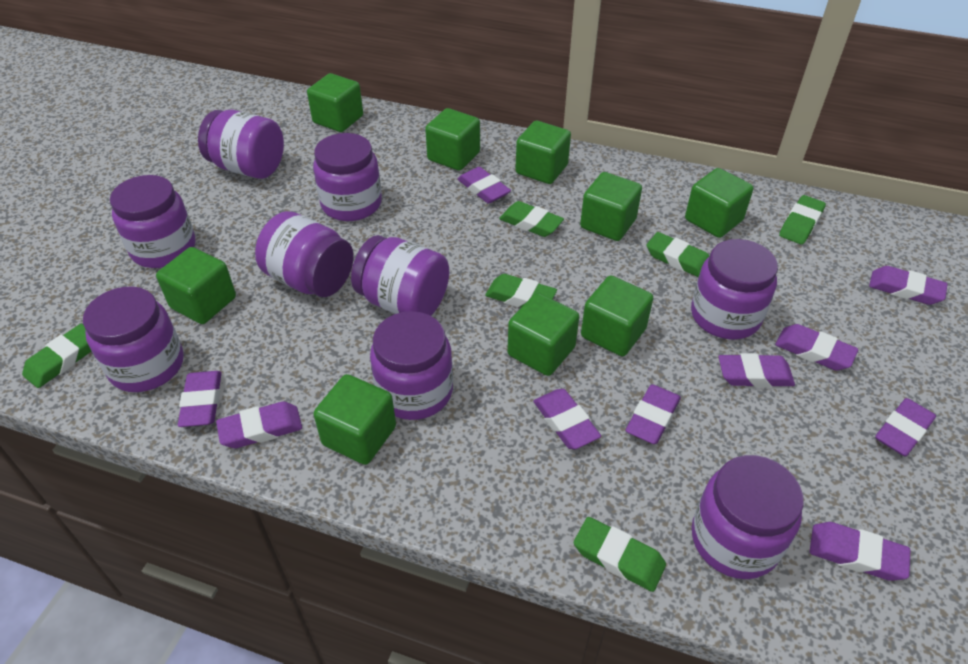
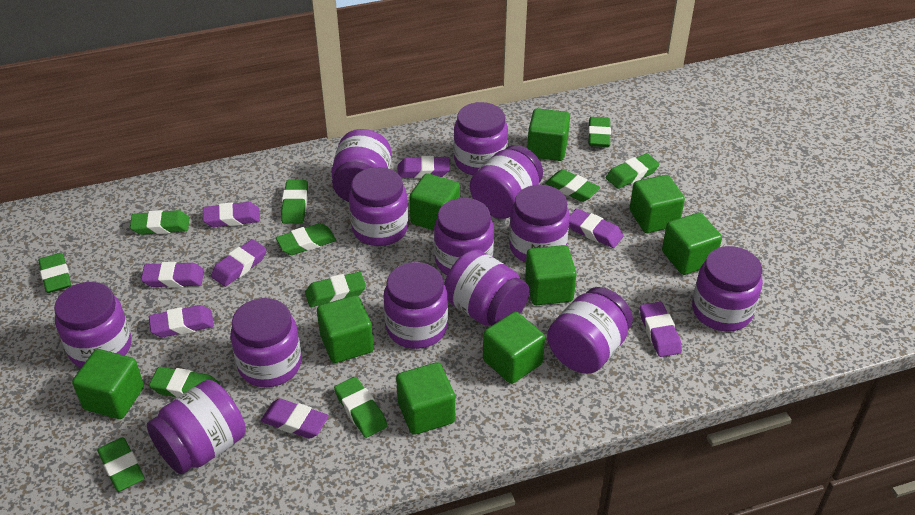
green eraser: 6 -> 11
purple eraser: 10 -> 8
purple jar: 9 -> 13

